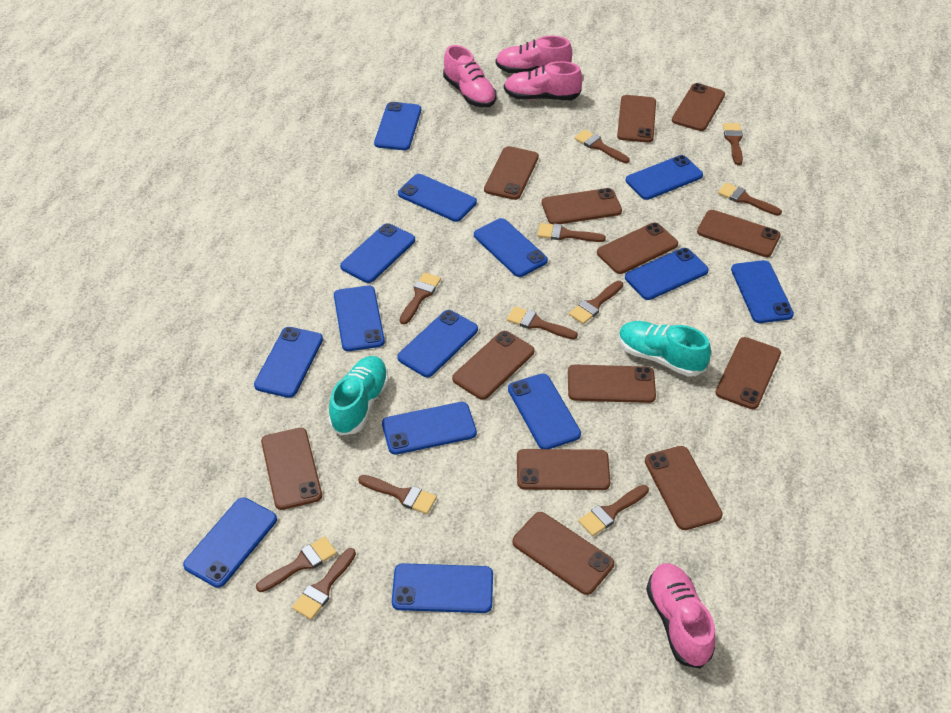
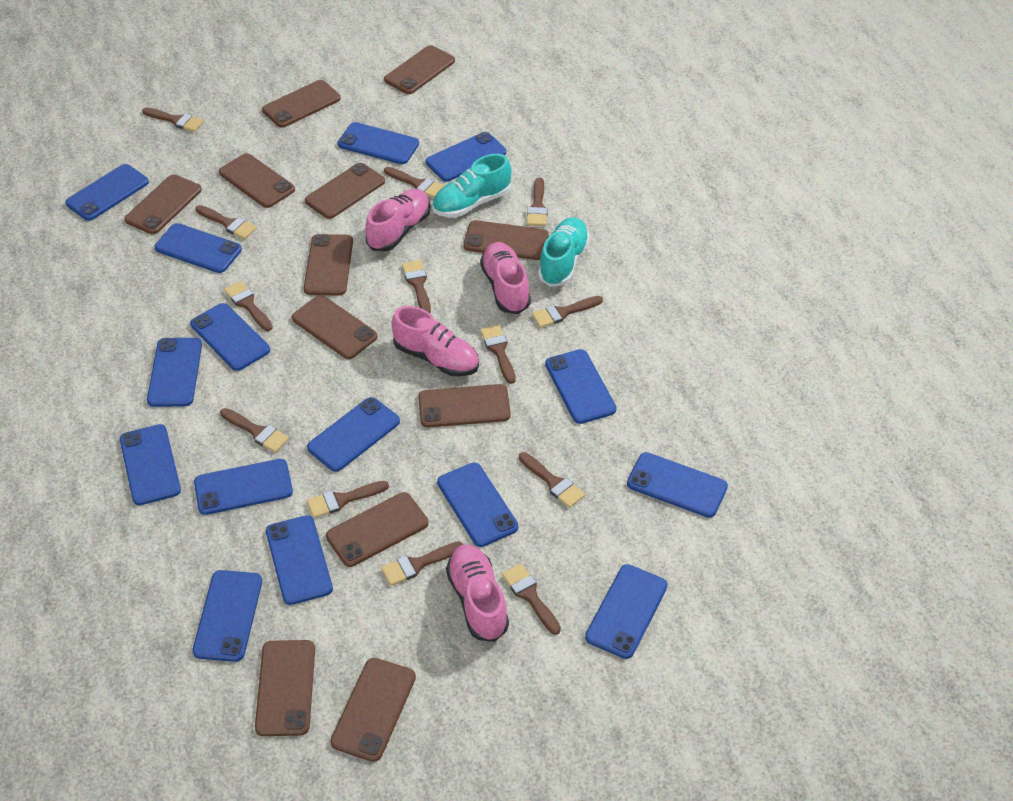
blue phone: 14 -> 15
brown brush: 11 -> 13
brown phone: 13 -> 12

